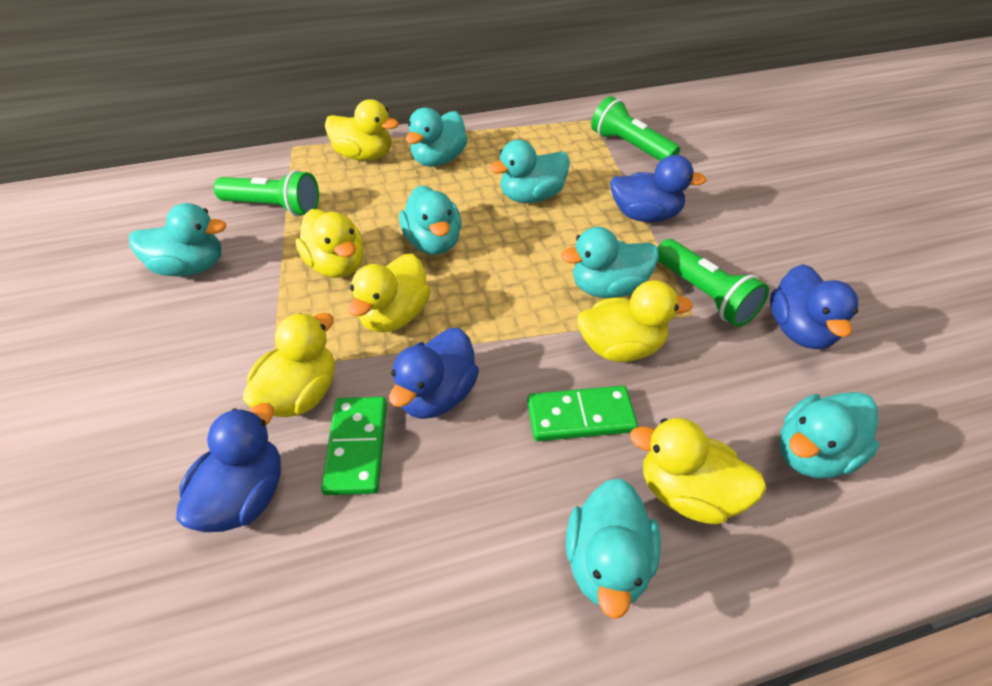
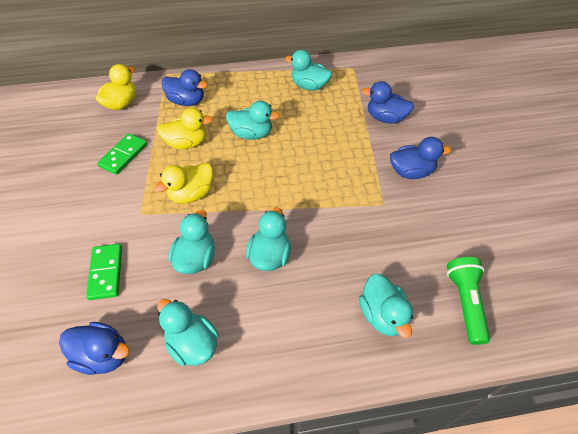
green flashlight: 3 -> 1
turquoise duck: 7 -> 6
yellow duck: 6 -> 3

